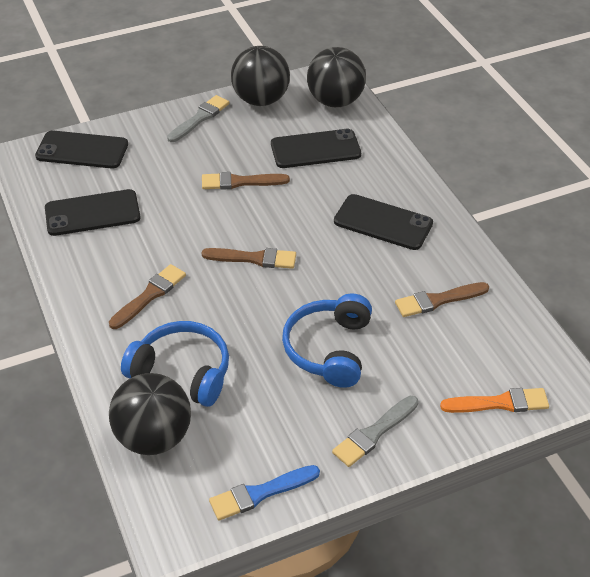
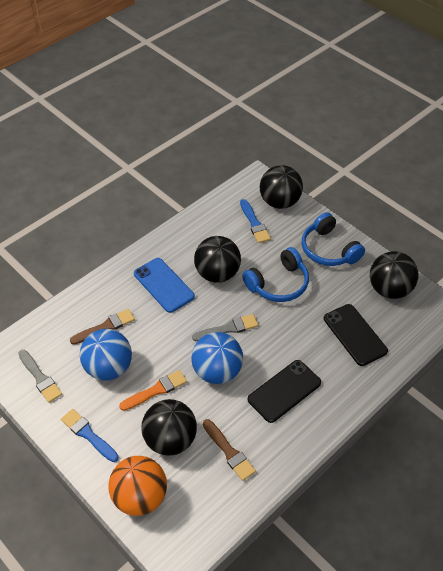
black ball: 3 -> 4
black phone: 4 -> 2
blue ball: 0 -> 2
blue brush: 1 -> 2
blue phone: 0 -> 1
brown brush: 4 -> 2
orange ball: 0 -> 1

